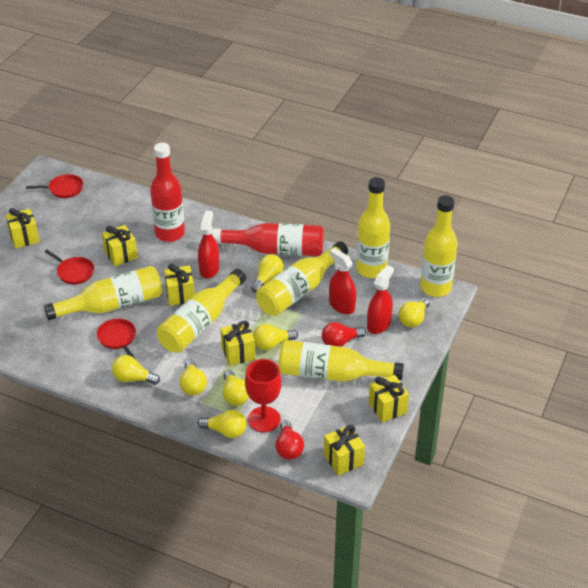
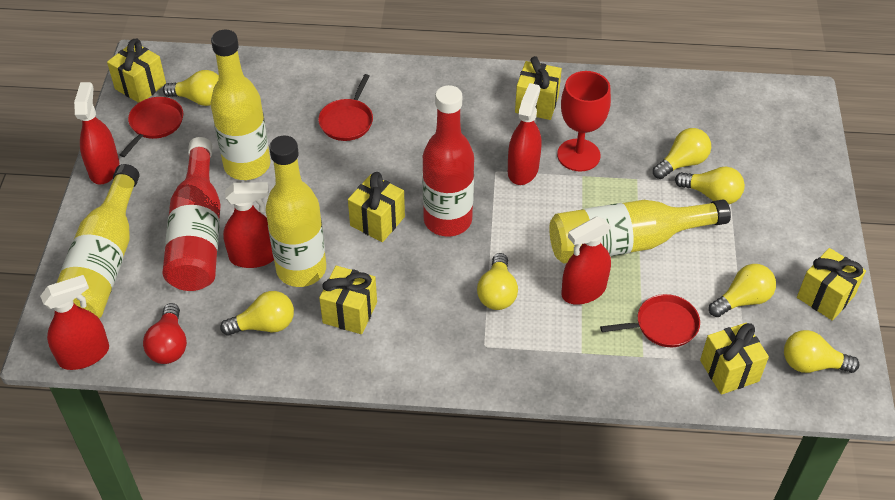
red light bulb: 2 -> 1
red spray bottle: 3 -> 5
yellow bottle: 6 -> 4

